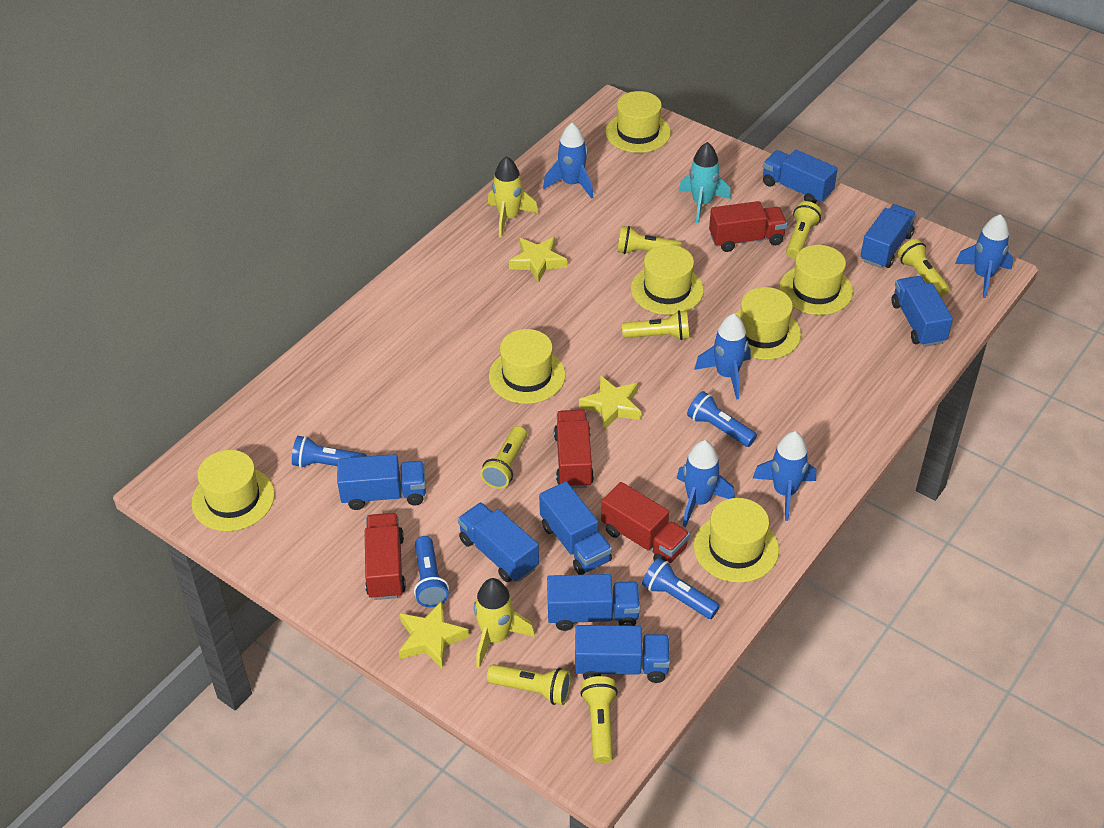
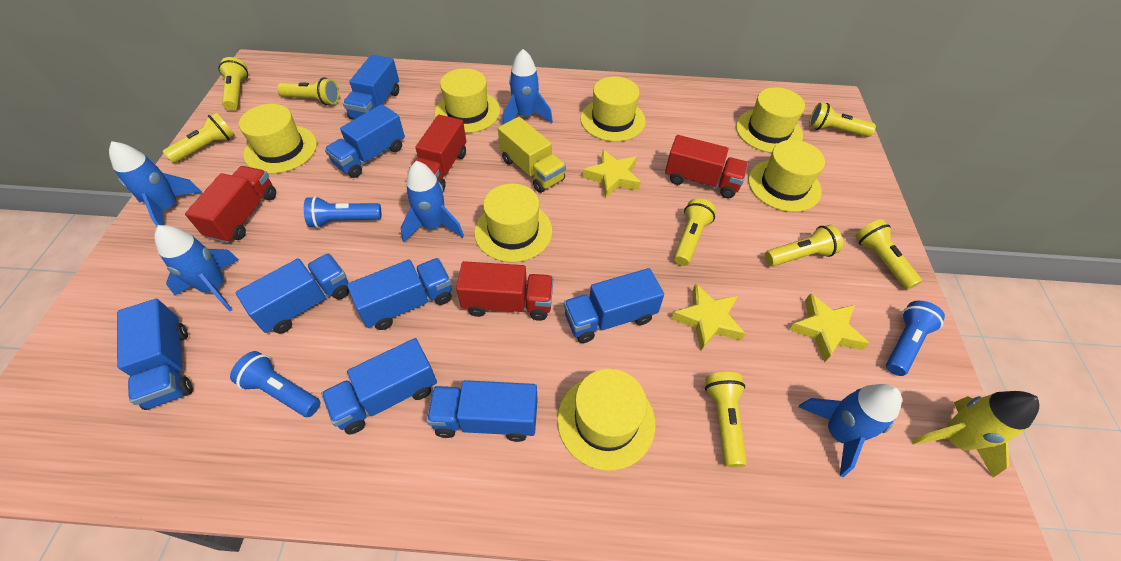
blue flashlight: 4 -> 3
turquoise rocket: 1 -> 0
yellow flashlight: 7 -> 8
yellow rocket: 2 -> 1
yellow truck: 0 -> 1

